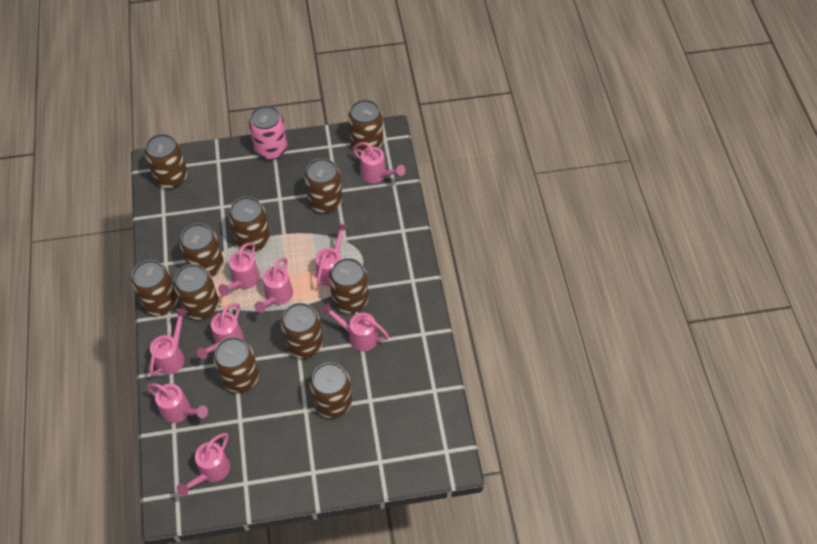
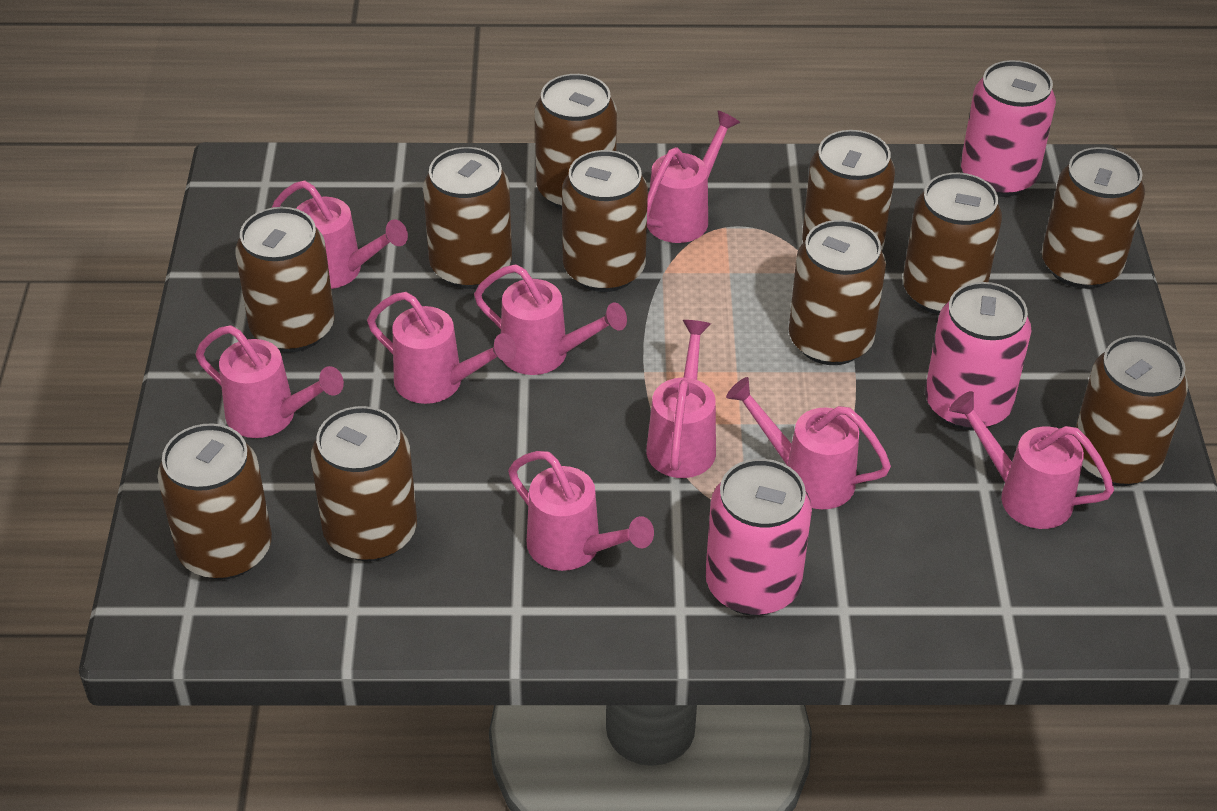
pink can: 1 -> 3

